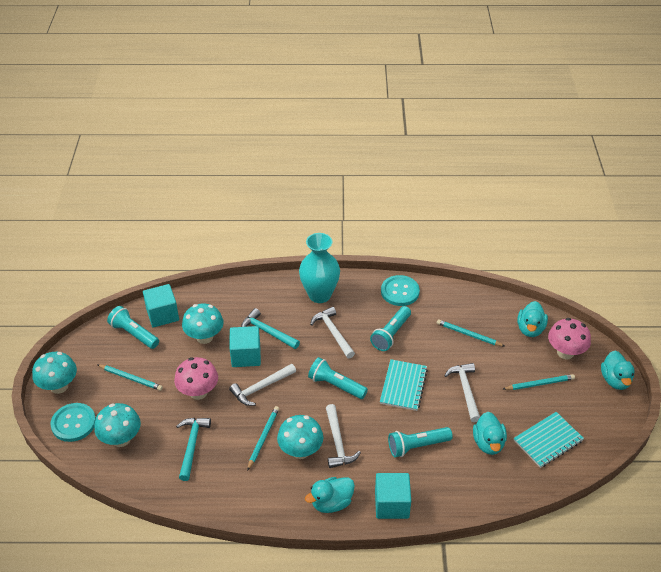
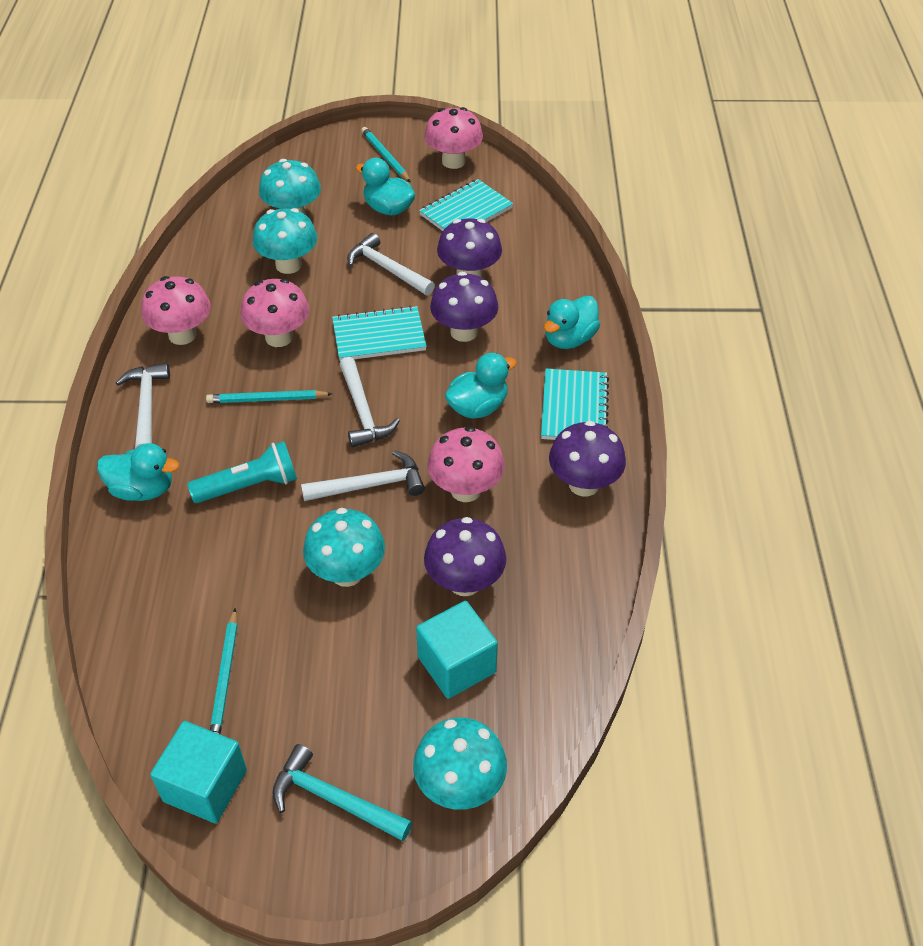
pink mushroom: 2 -> 4
purple mushroom: 0 -> 4
turquoise button: 2 -> 0
turquoise cube: 3 -> 2
turquoise flashlight: 4 -> 1
turquoise hammer: 2 -> 1
turquoise notebook: 2 -> 3
turquoise pencil: 4 -> 3
turquoise vase: 1 -> 0

